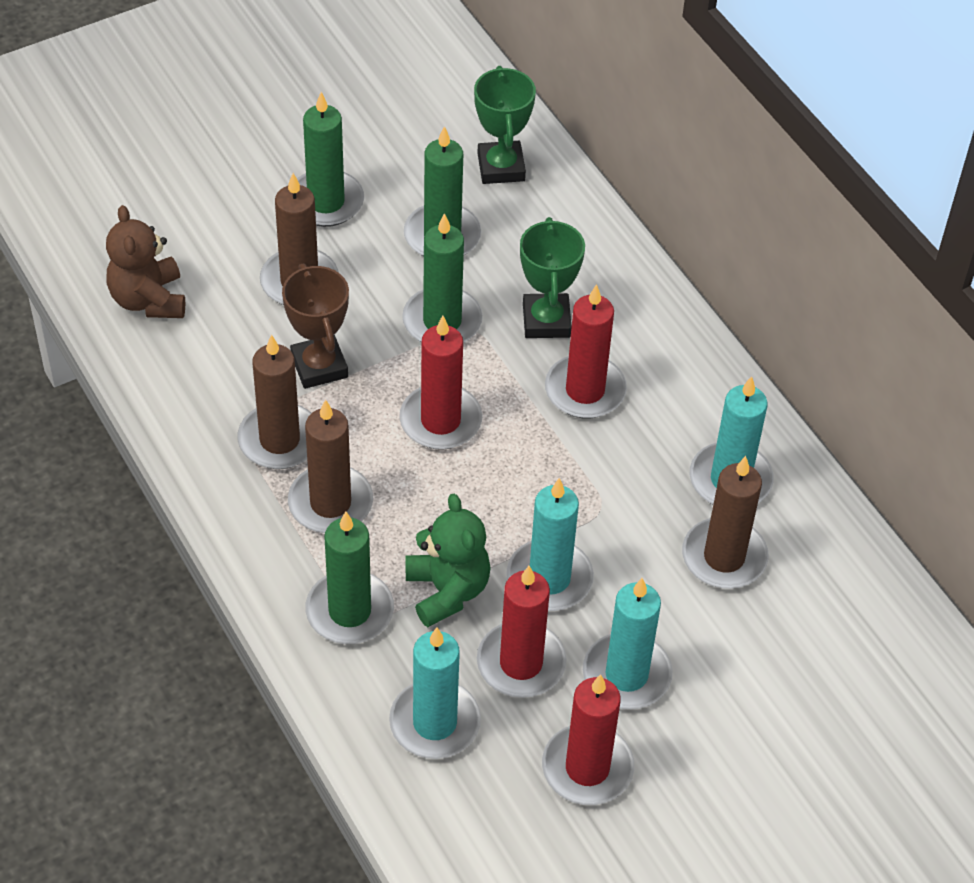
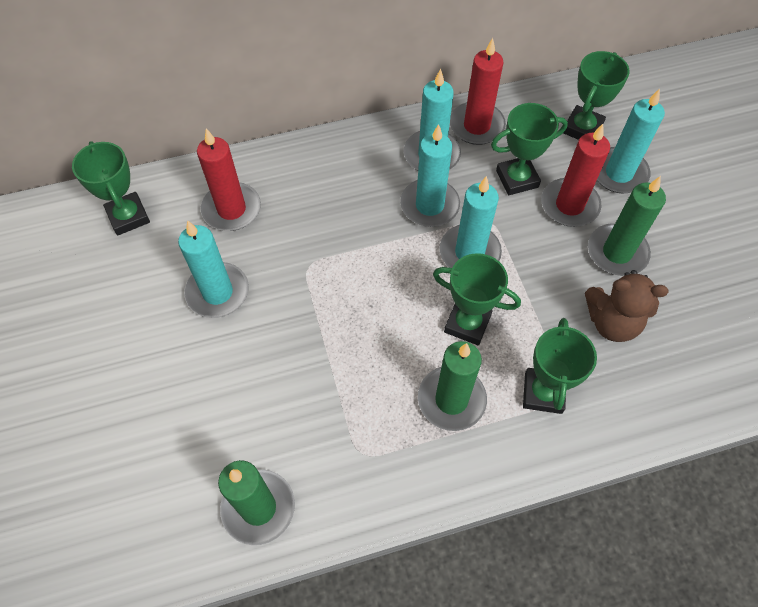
brown candle: 4 -> 0
brown trophy: 1 -> 0
green candle: 4 -> 3
green teddy bear: 1 -> 0
green trophy: 2 -> 5
red candle: 4 -> 3
turquoise candle: 4 -> 5

